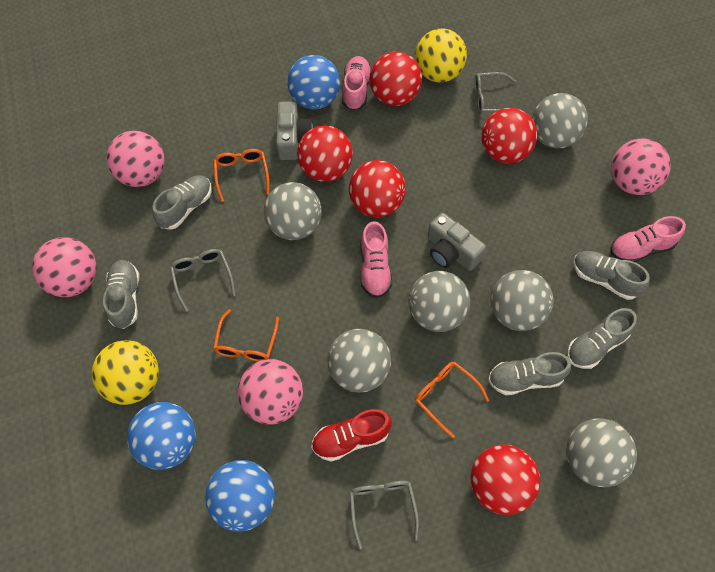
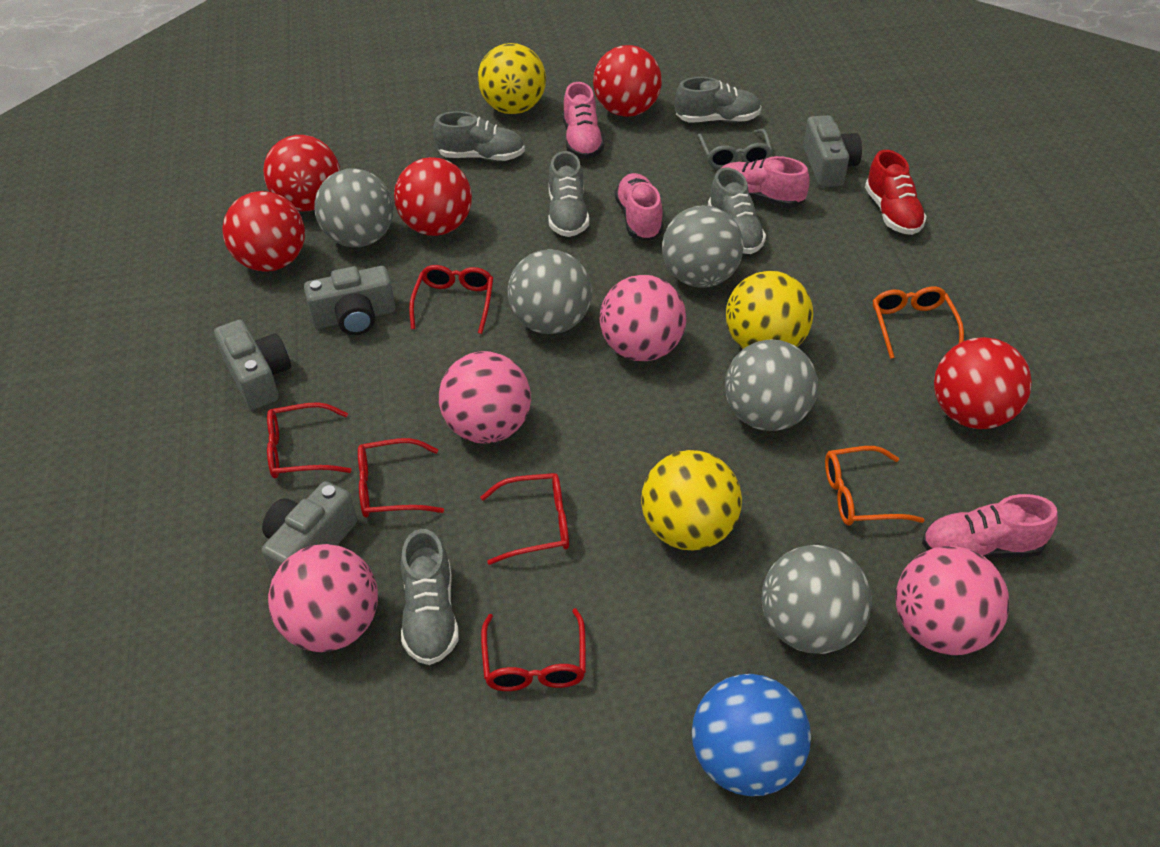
blue ball: 3 -> 1
grey ball: 6 -> 5
grey camera: 2 -> 4
grey glasses: 3 -> 1
orange glasses: 3 -> 2
pink shoe: 3 -> 4
red glasses: 0 -> 5
yellow ball: 2 -> 3

